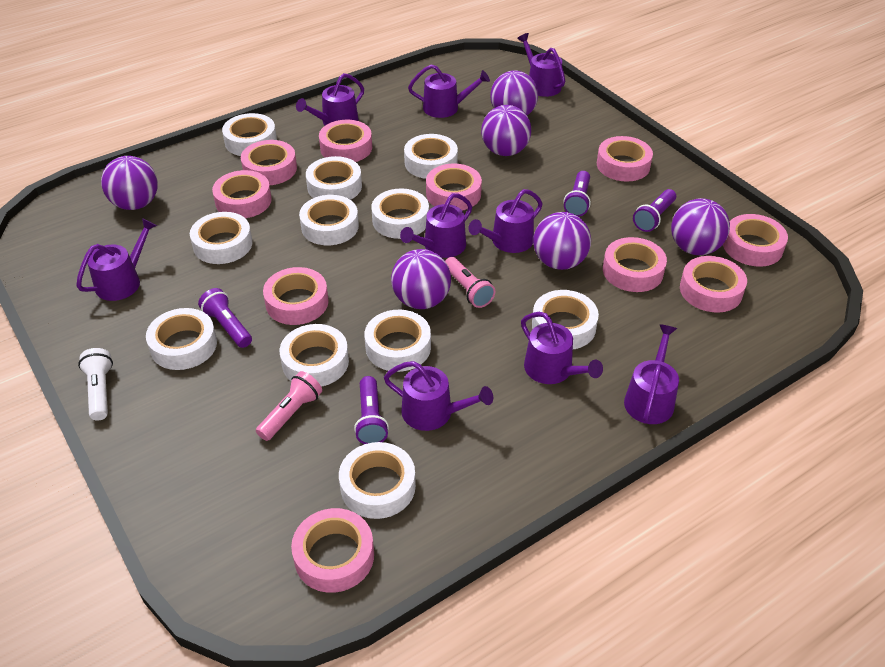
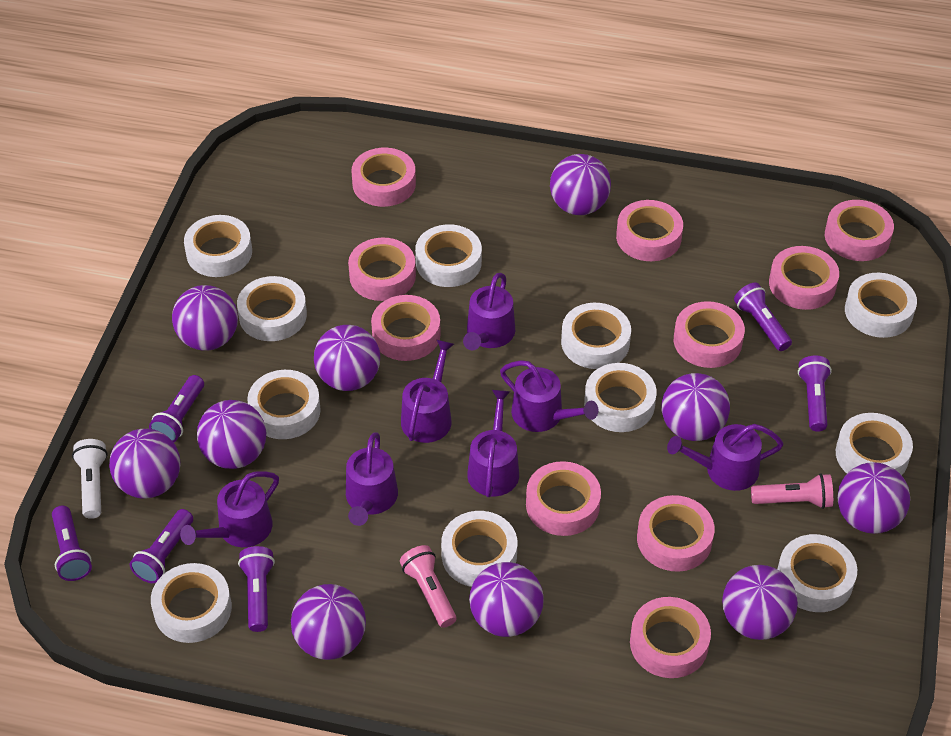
purple ball: 6 -> 10
purple flashlight: 4 -> 6
purple watering can: 9 -> 7

